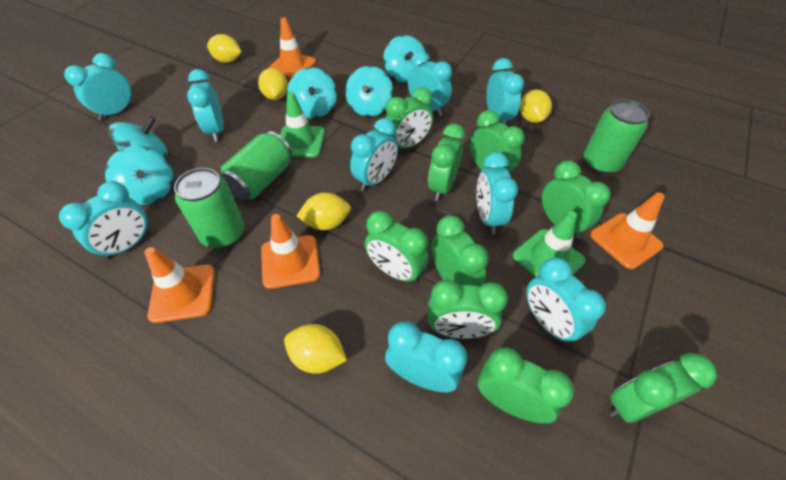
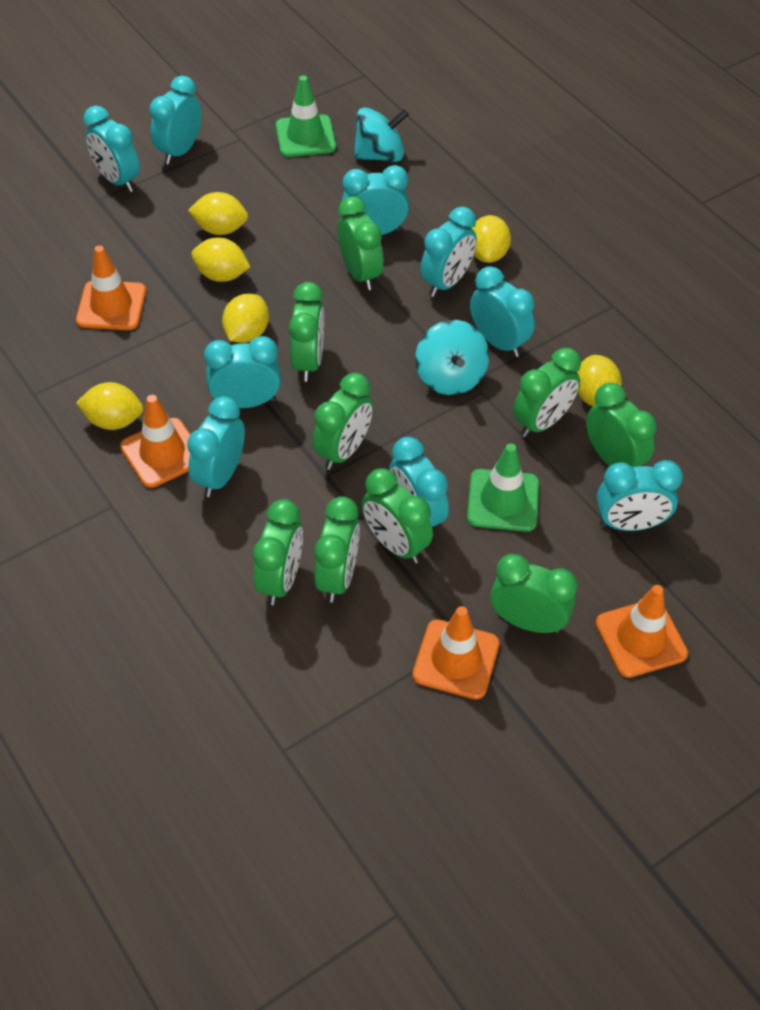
green can: 3 -> 0
turquoise spinning top: 5 -> 2
yellow lemon: 5 -> 6

